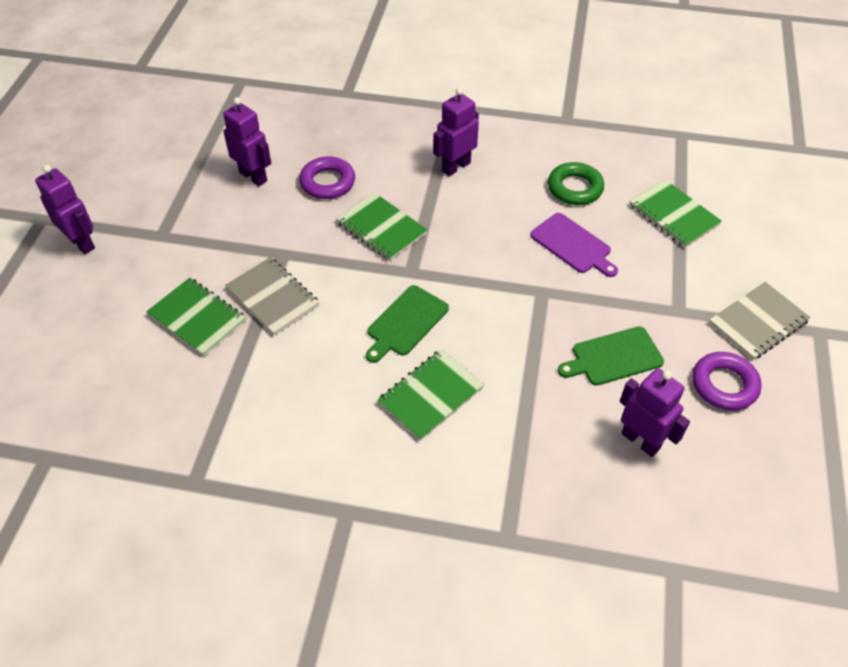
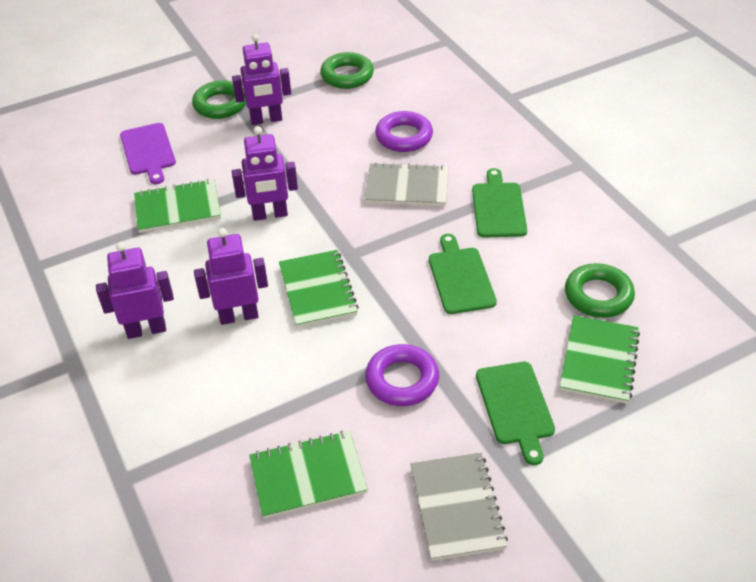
green cutting board: 2 -> 3
green ring: 1 -> 3

